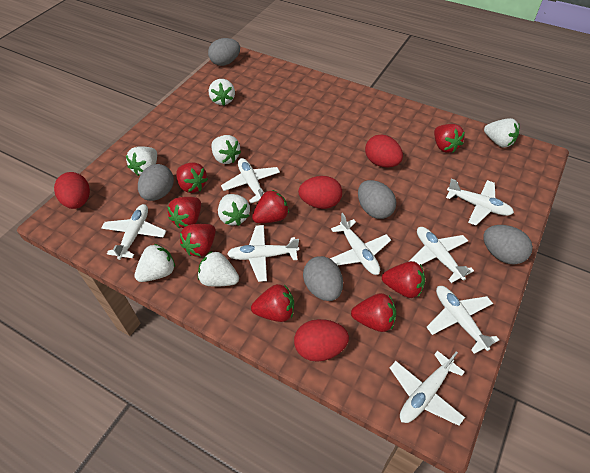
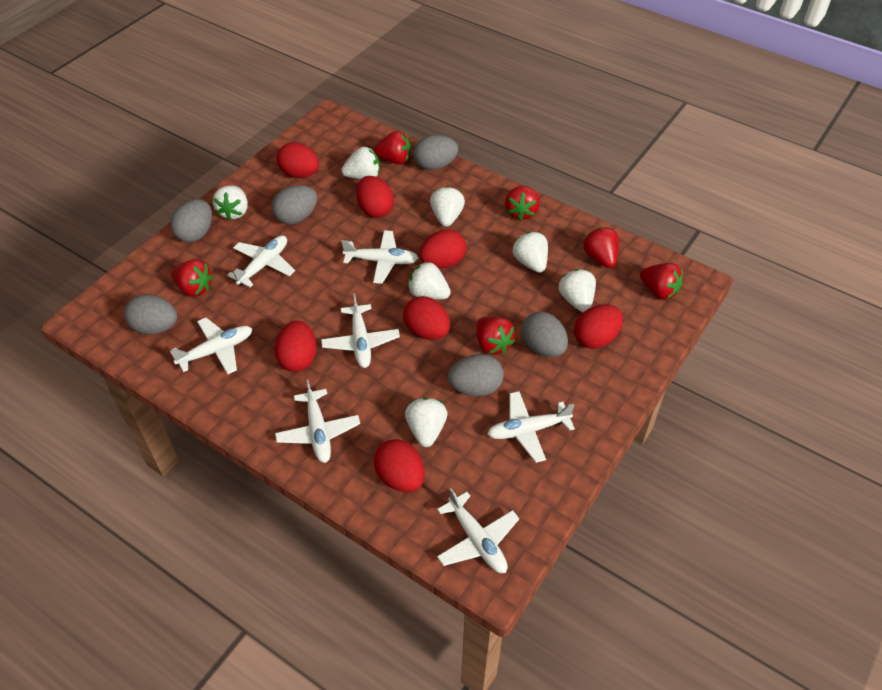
grey egg: 5 -> 6
red egg: 4 -> 7
red strawberry: 8 -> 6
white plane: 8 -> 7

